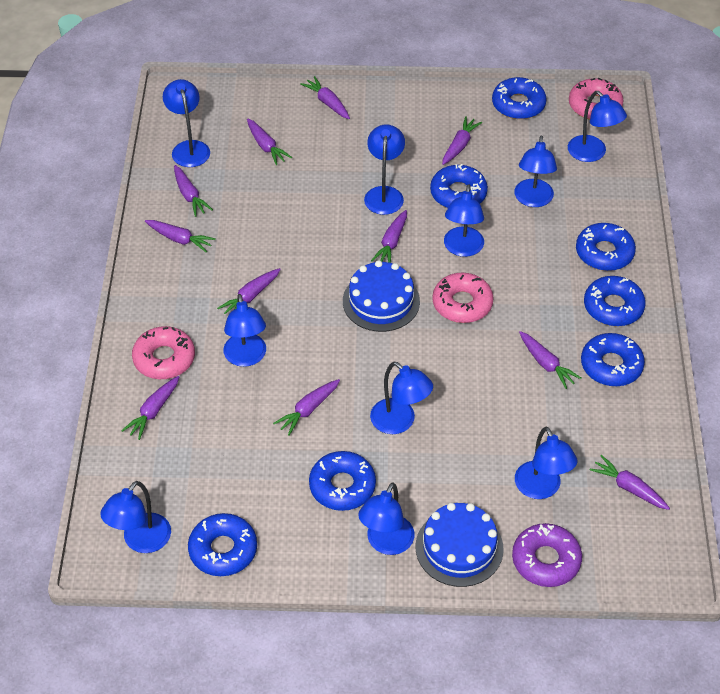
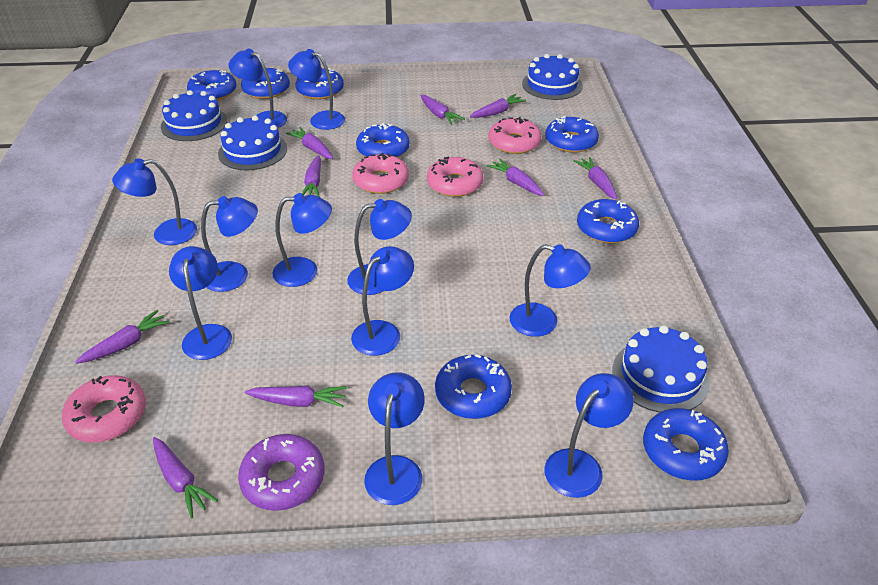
blue cake: 2 -> 4
blue donut: 7 -> 8
blue lamp: 10 -> 11
pink donut: 3 -> 4
purple carrot: 11 -> 9

